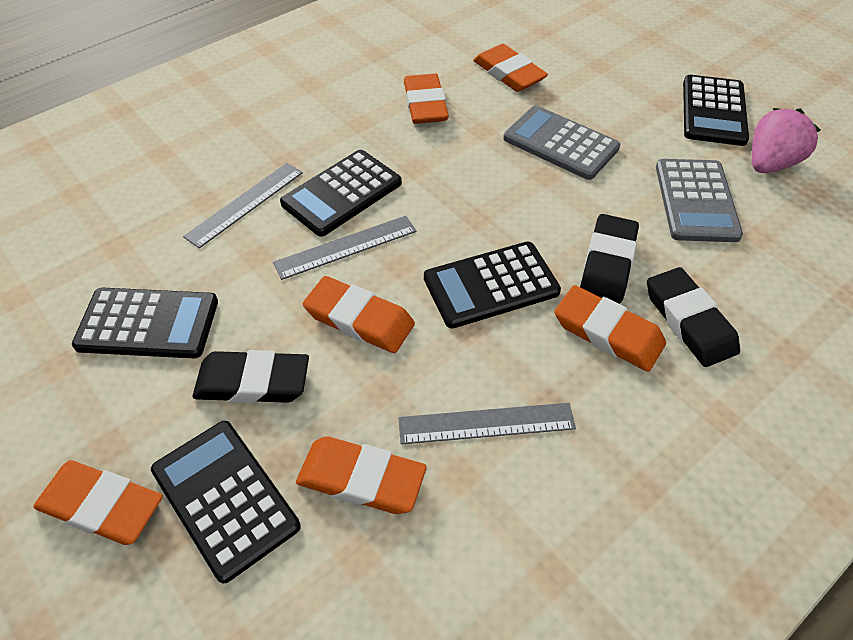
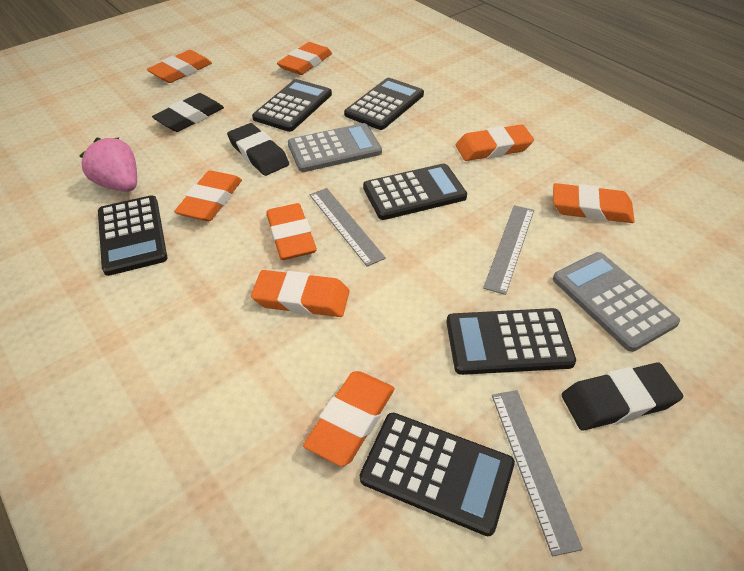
black calculator: 5 -> 6
orange eraser: 6 -> 8

